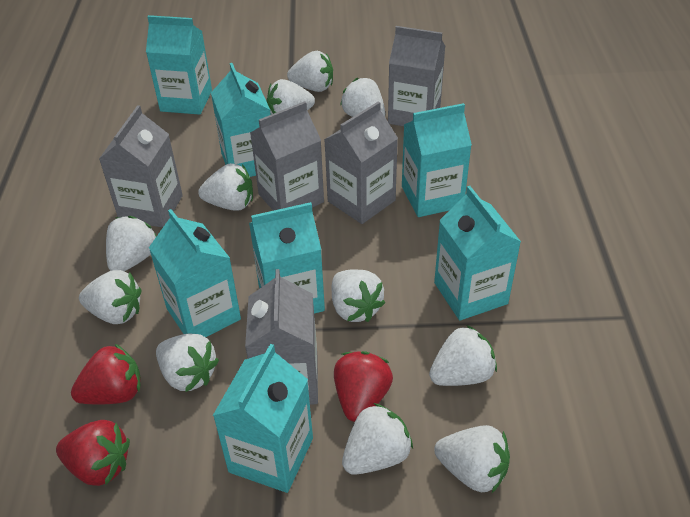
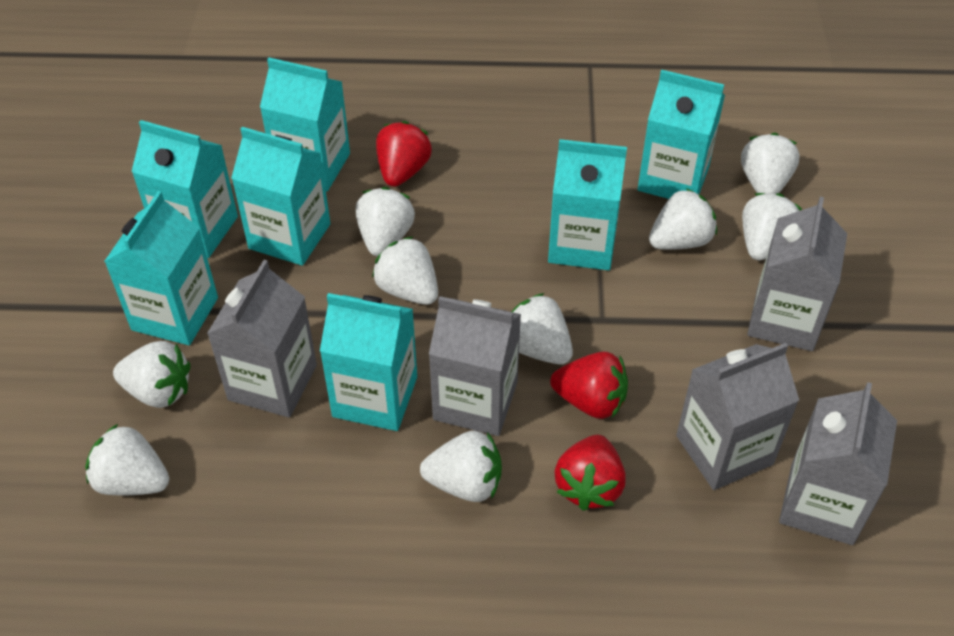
white strawberry: 11 -> 9

